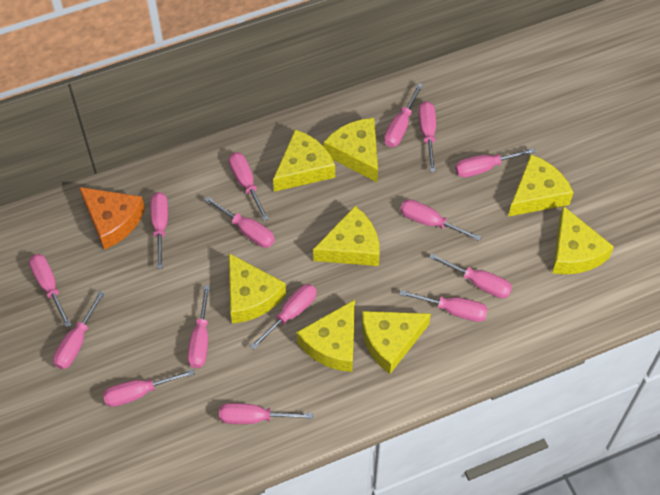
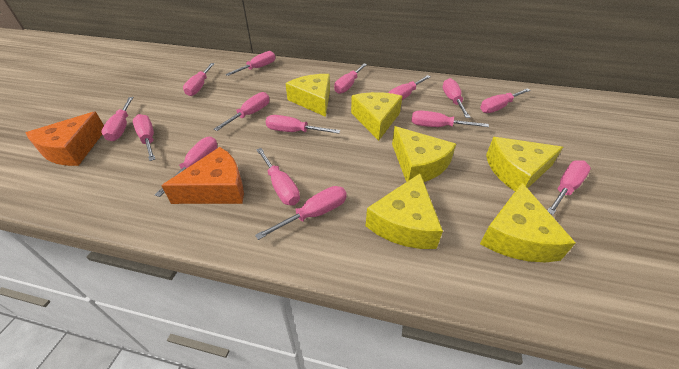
orange cheese: 1 -> 2
yellow cheese: 8 -> 6

